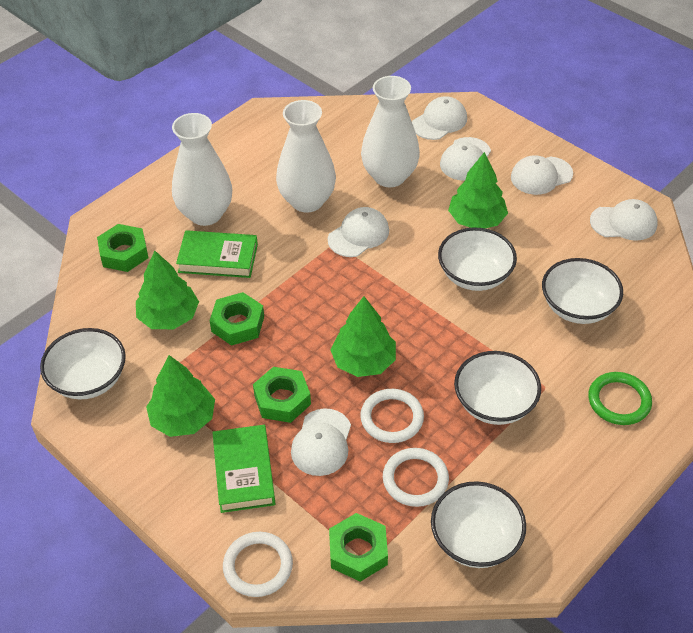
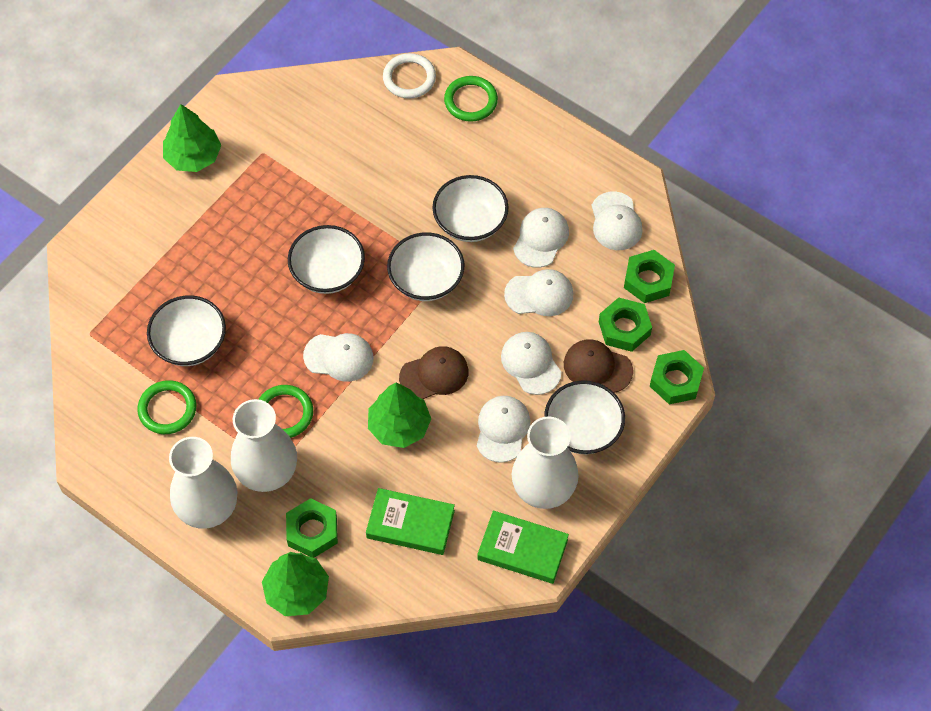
brown cap: 0 -> 2
green ring: 1 -> 3
green tree: 4 -> 3
white ring: 3 -> 1

